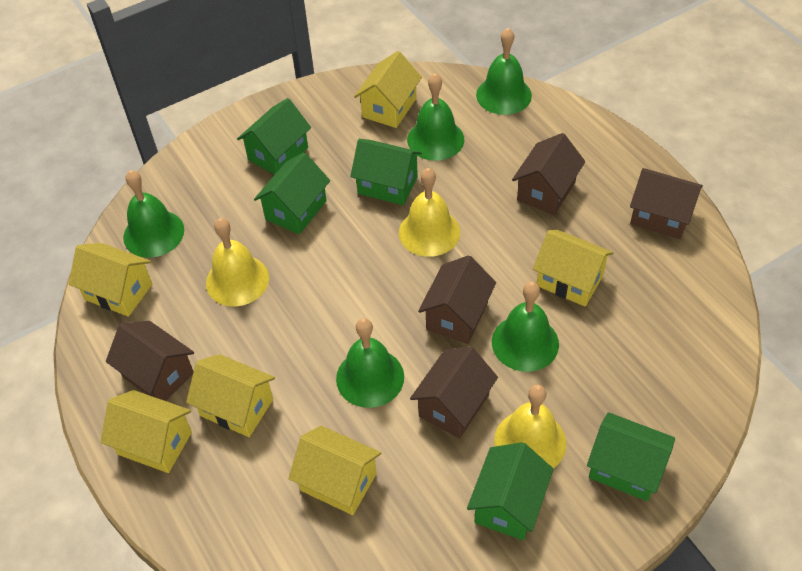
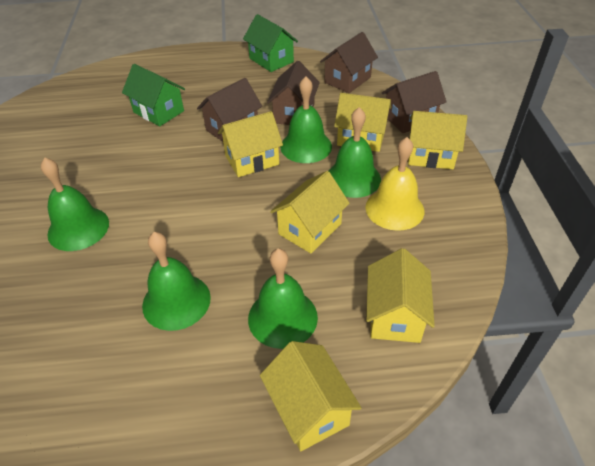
brown house: 5 -> 4
green house: 5 -> 2
yellow bell: 3 -> 1

